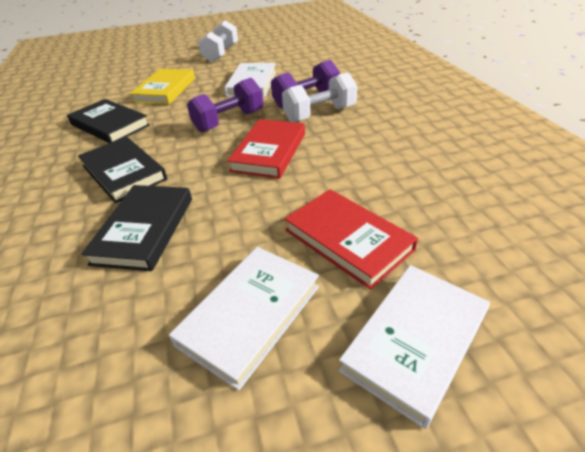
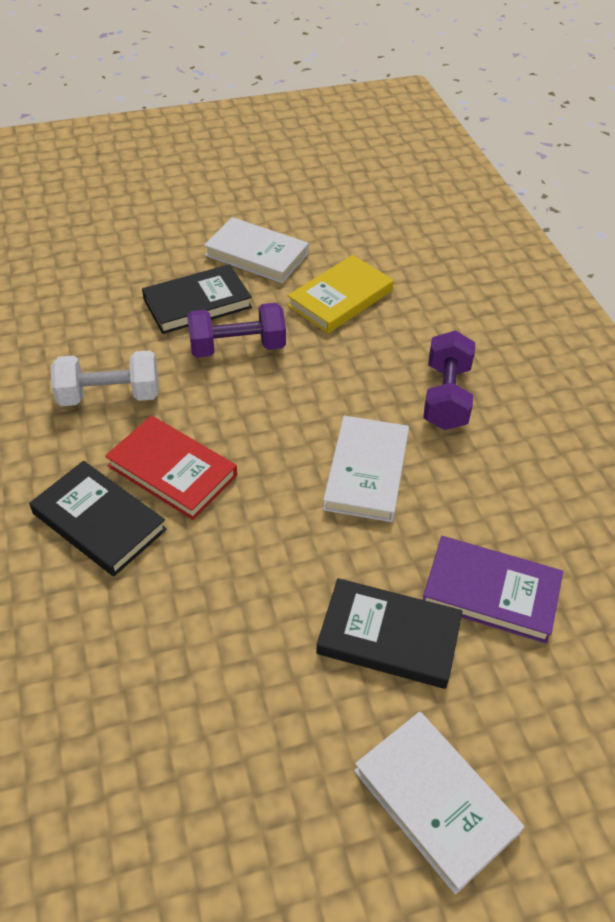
purple book: 0 -> 1
red book: 2 -> 1
white dumbbell: 2 -> 1

